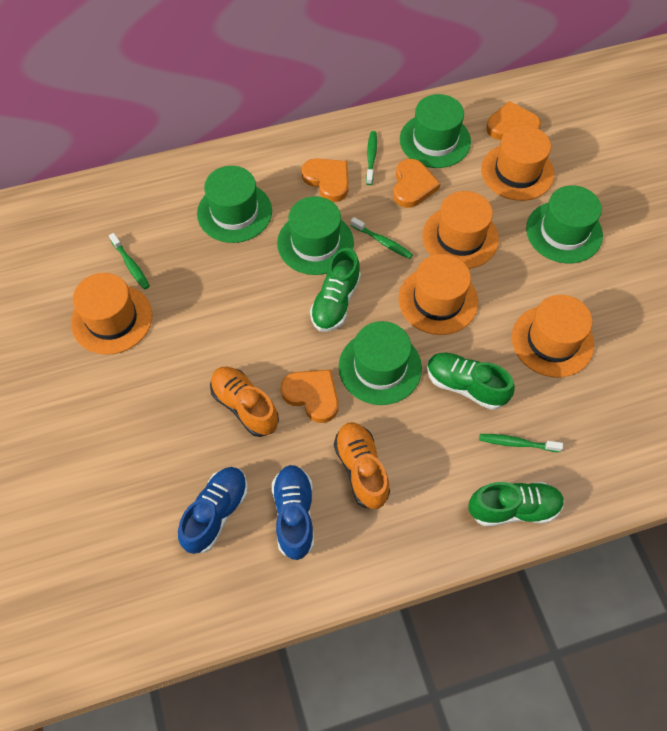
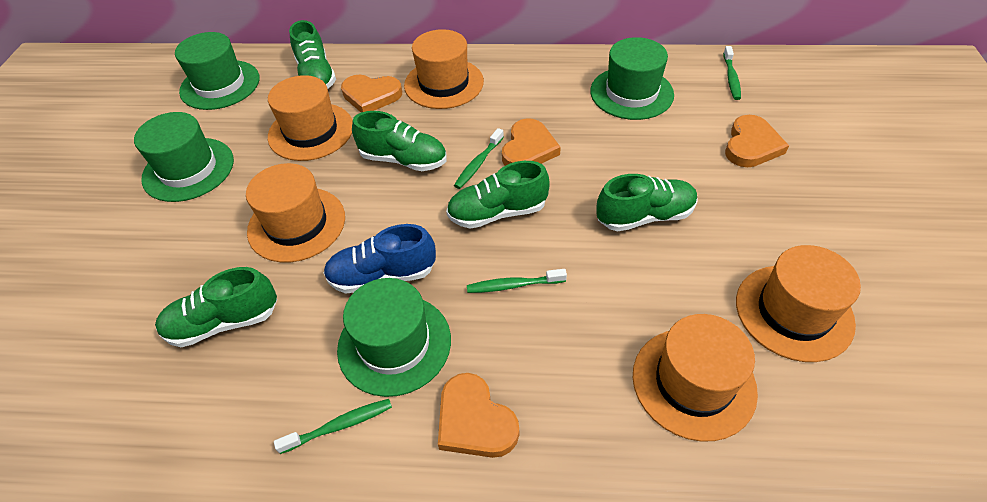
blue shoe: 2 -> 1
green hat: 5 -> 4
green shoe: 3 -> 5
orange shoe: 2 -> 0

